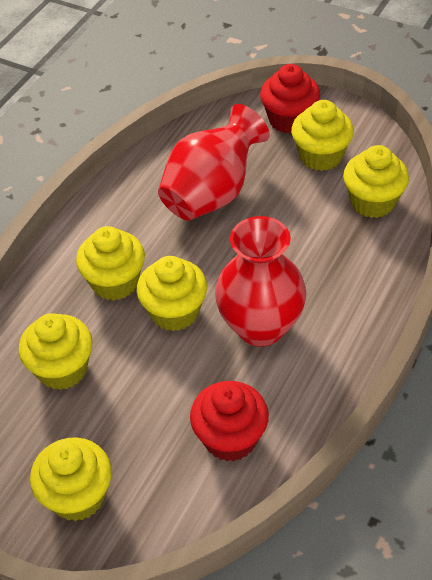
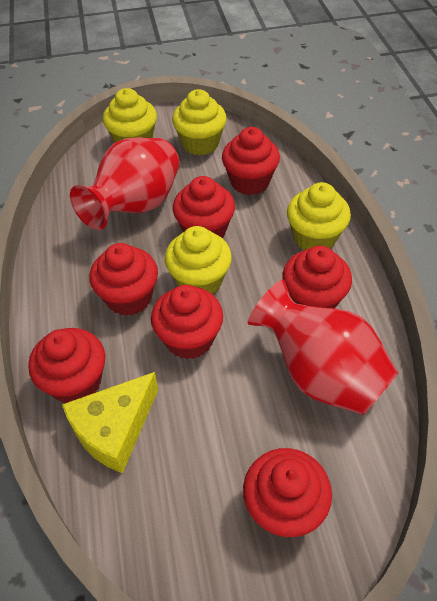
red cupcake: 2 -> 7
yellow cheese: 0 -> 1
yellow cupcake: 6 -> 4

